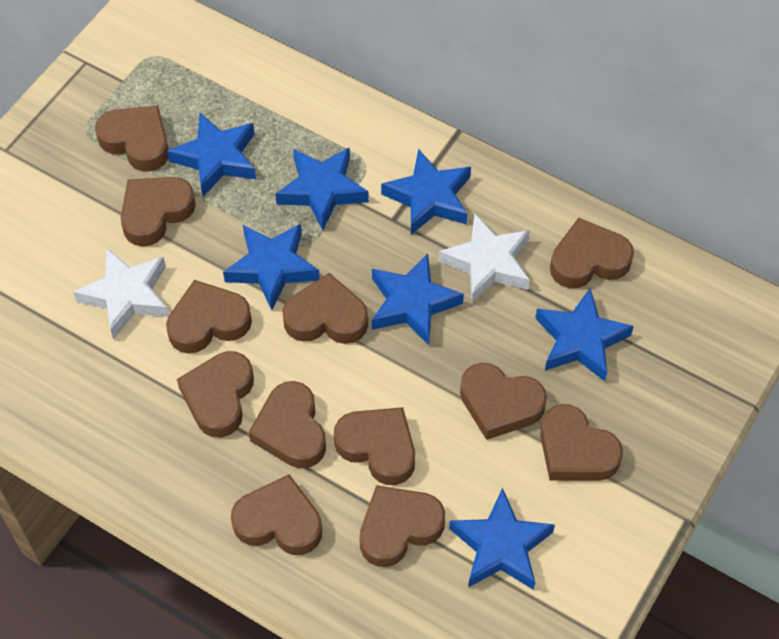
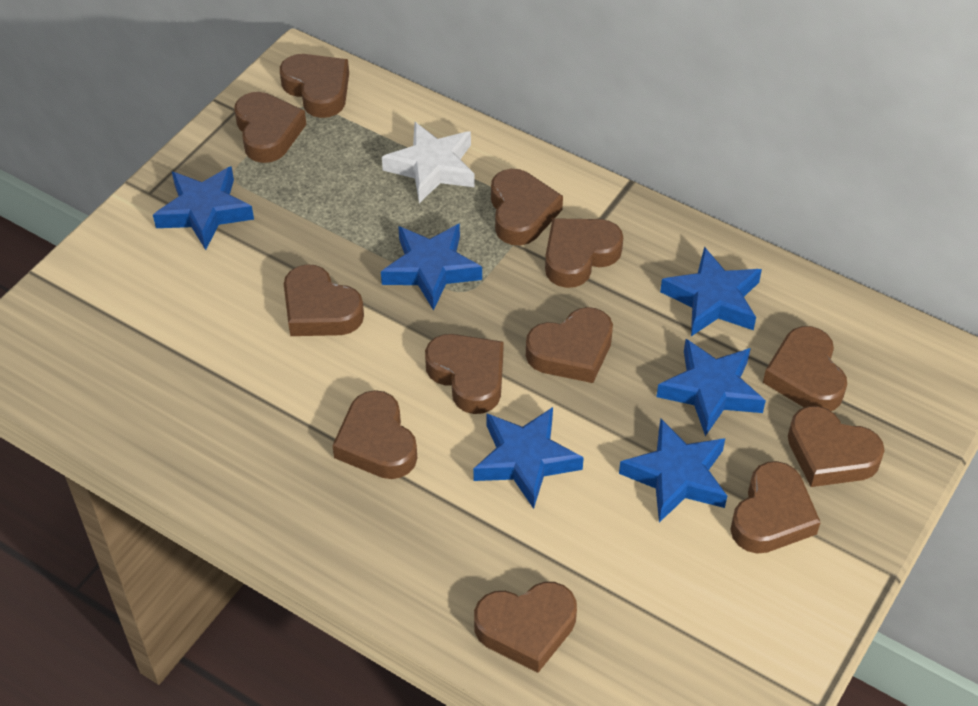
blue star: 7 -> 6
white star: 2 -> 1

